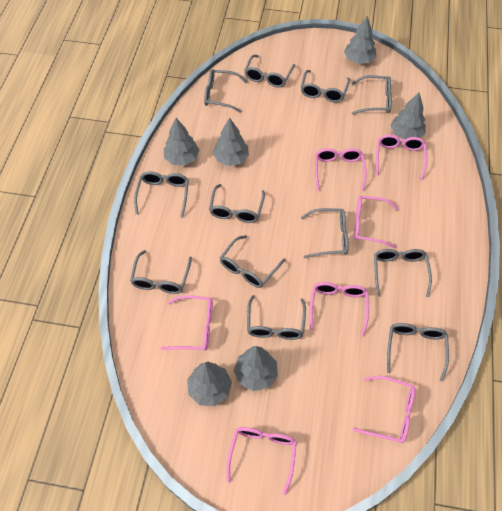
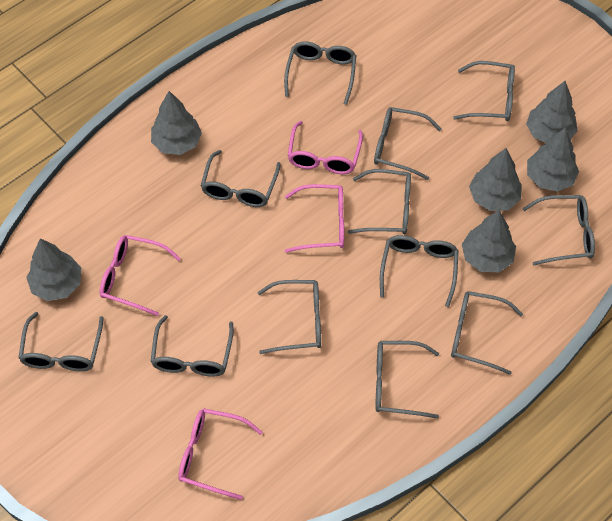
pink glasses: 7 -> 4

